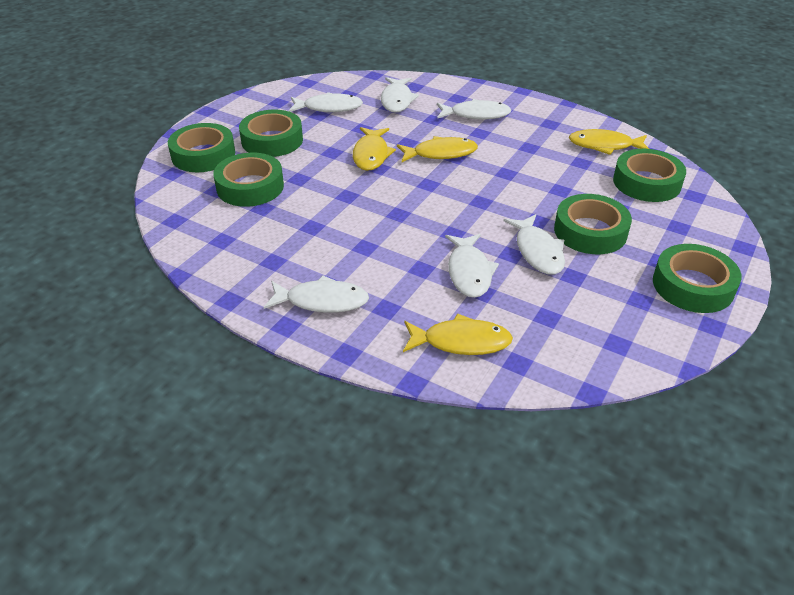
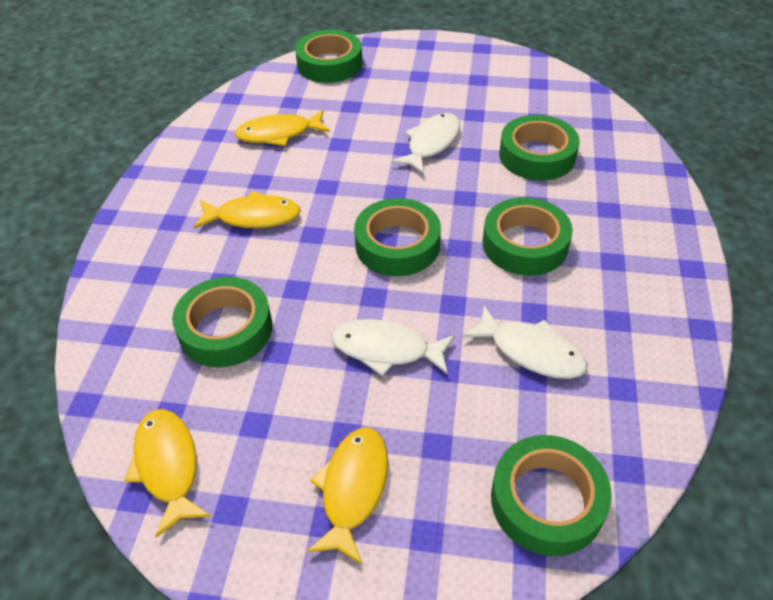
white fish: 6 -> 3

